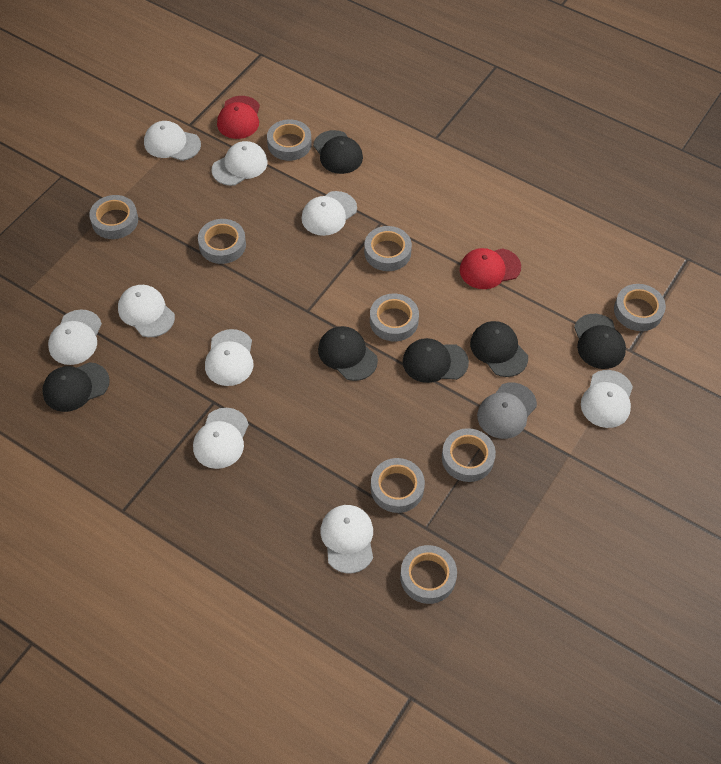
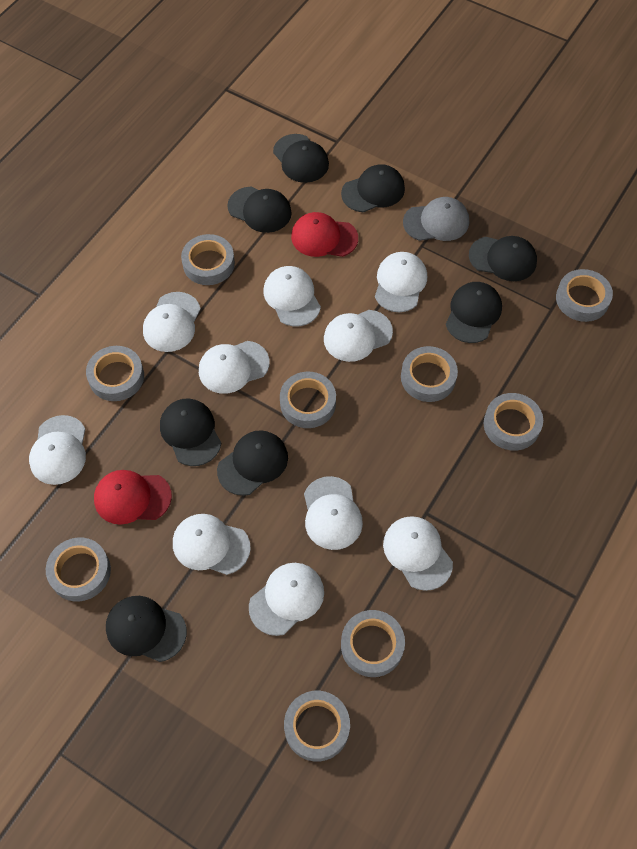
black cap: 6 -> 8
white cap: 9 -> 10

